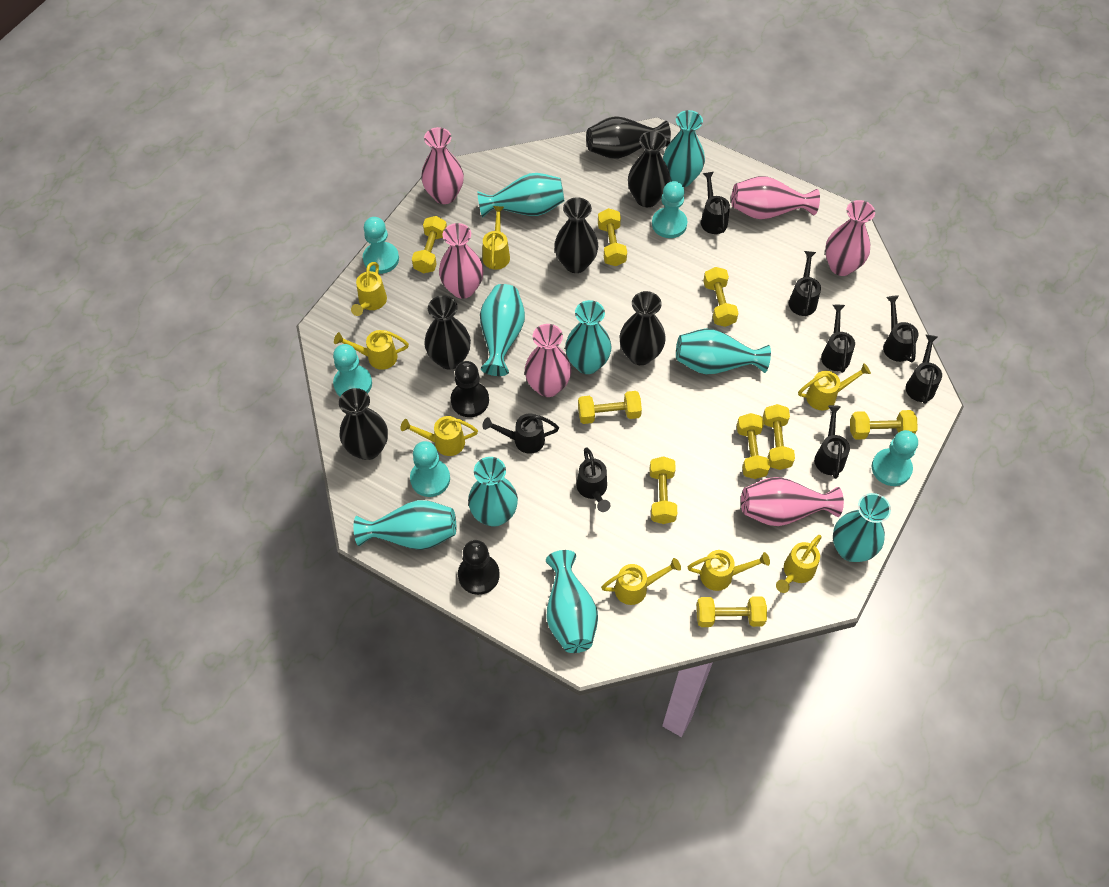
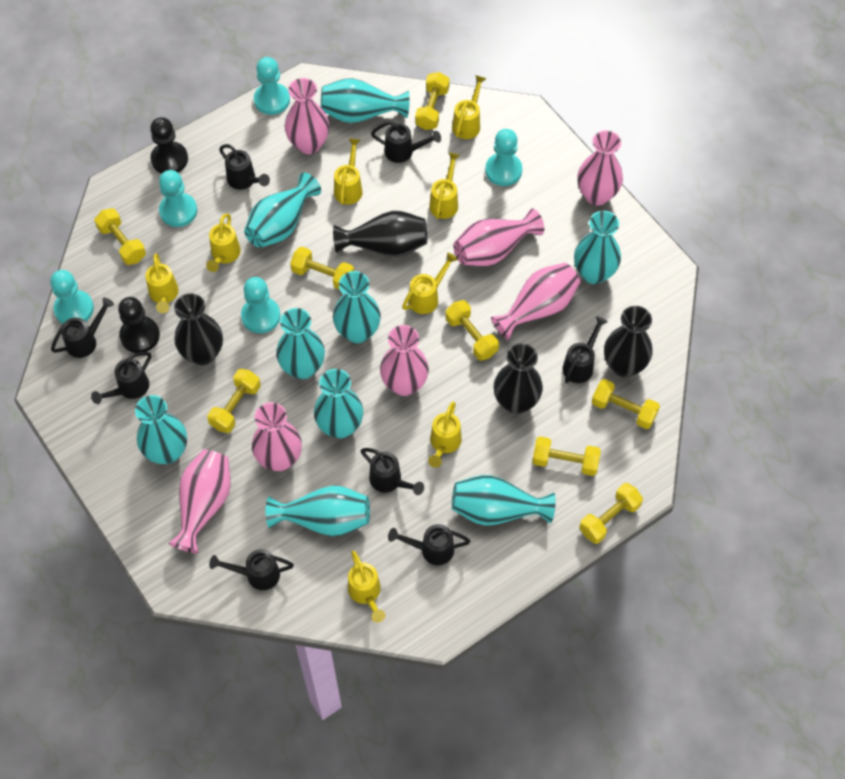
black vase: 6 -> 4
pink vase: 6 -> 7
yellow dumbbell: 9 -> 8

